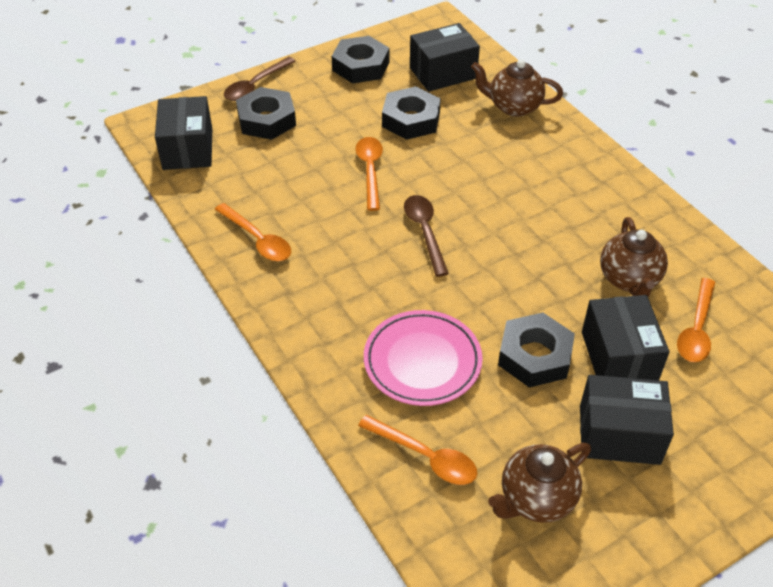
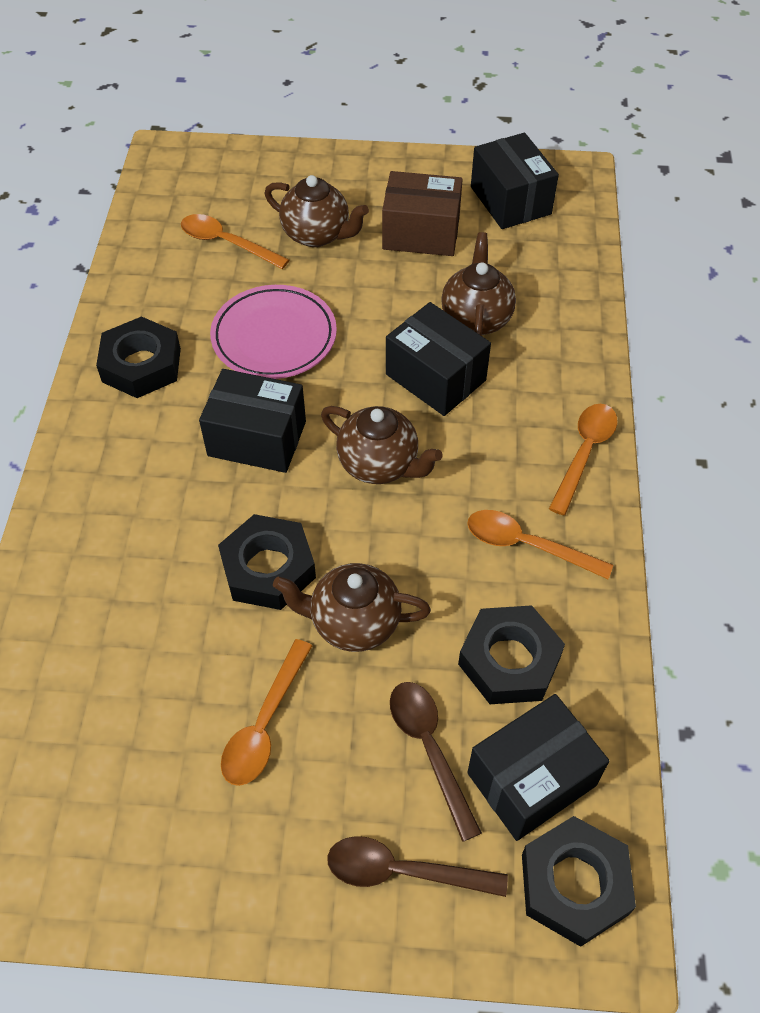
brown box: 0 -> 1
brown teapot: 3 -> 4

